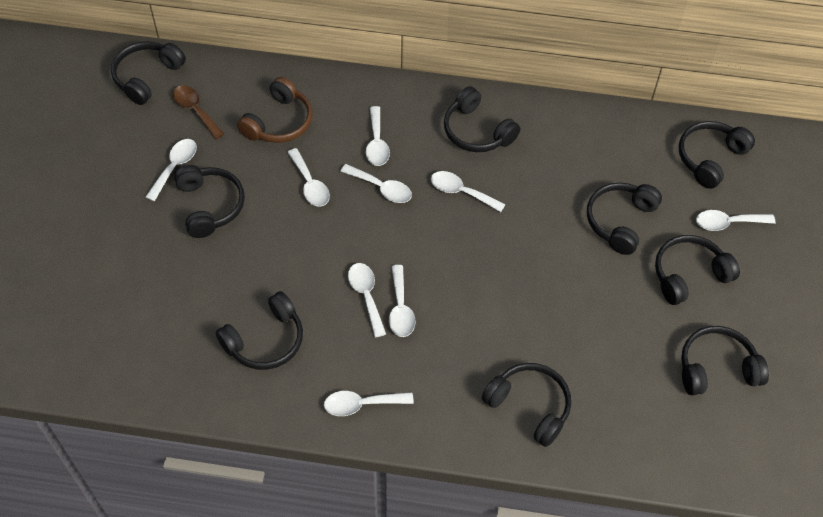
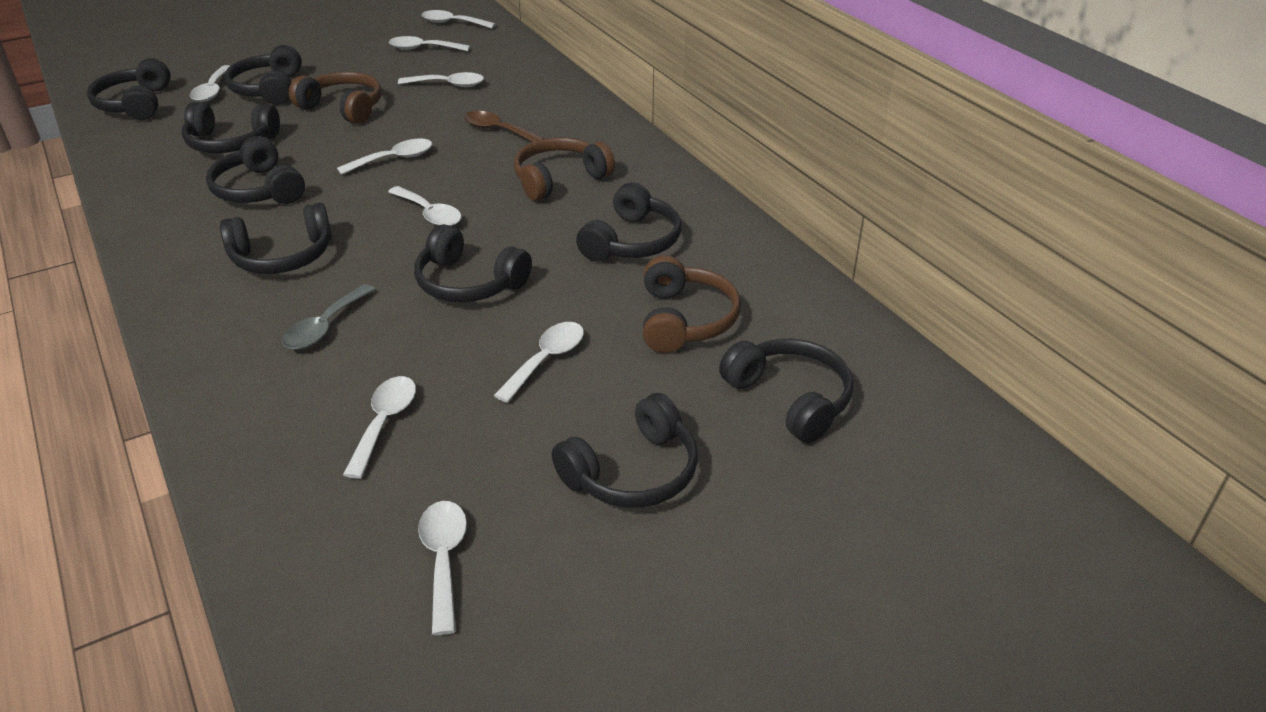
brown headphones: 1 -> 3
grey spoon: 0 -> 1

